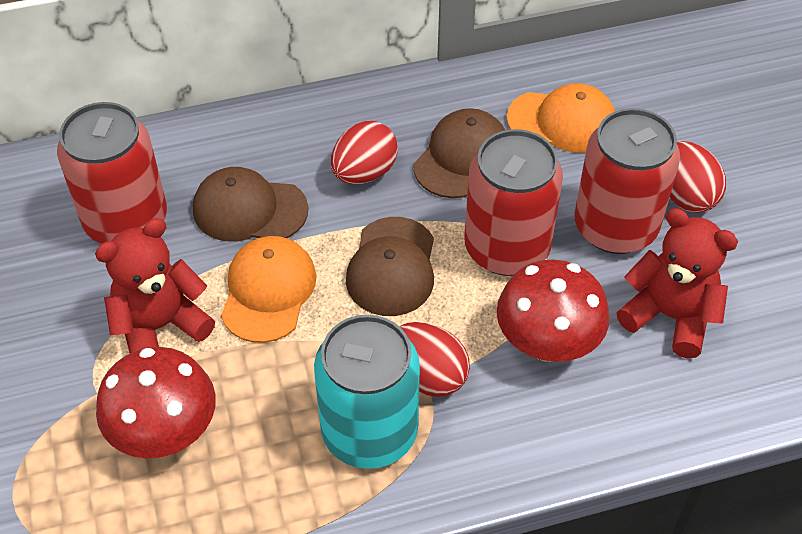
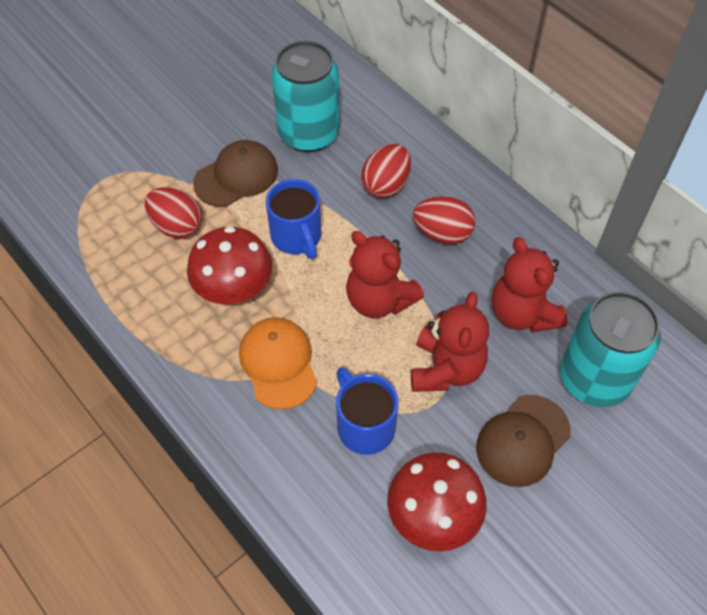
blue mug: 0 -> 2
brown cap: 3 -> 2
orange cap: 2 -> 1
red can: 3 -> 0
red teddy bear: 2 -> 3
turquoise can: 1 -> 2

